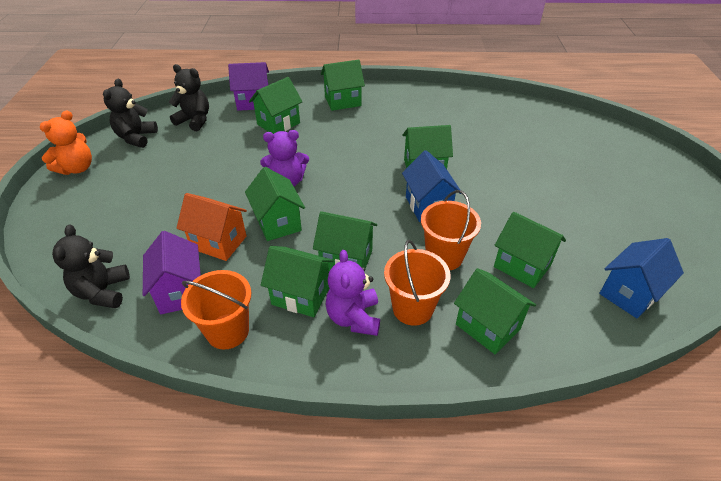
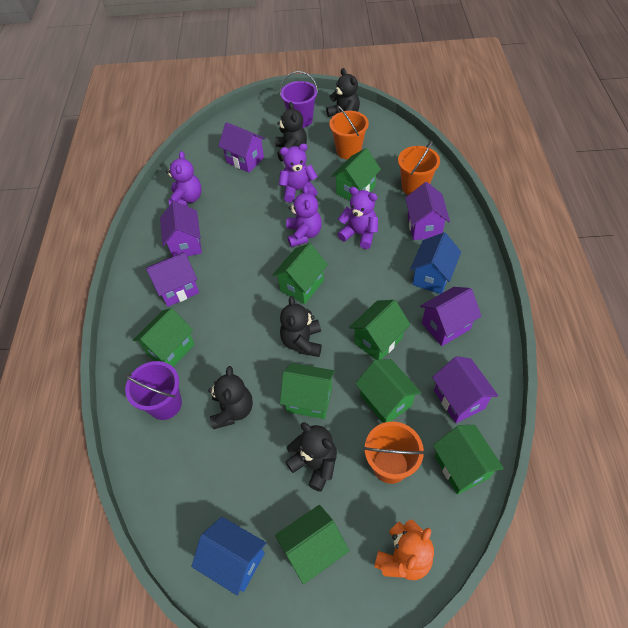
black teddy bear: 3 -> 5
orange house: 1 -> 0
purple bucket: 0 -> 2
purple house: 2 -> 6
purple teddy bear: 2 -> 4

